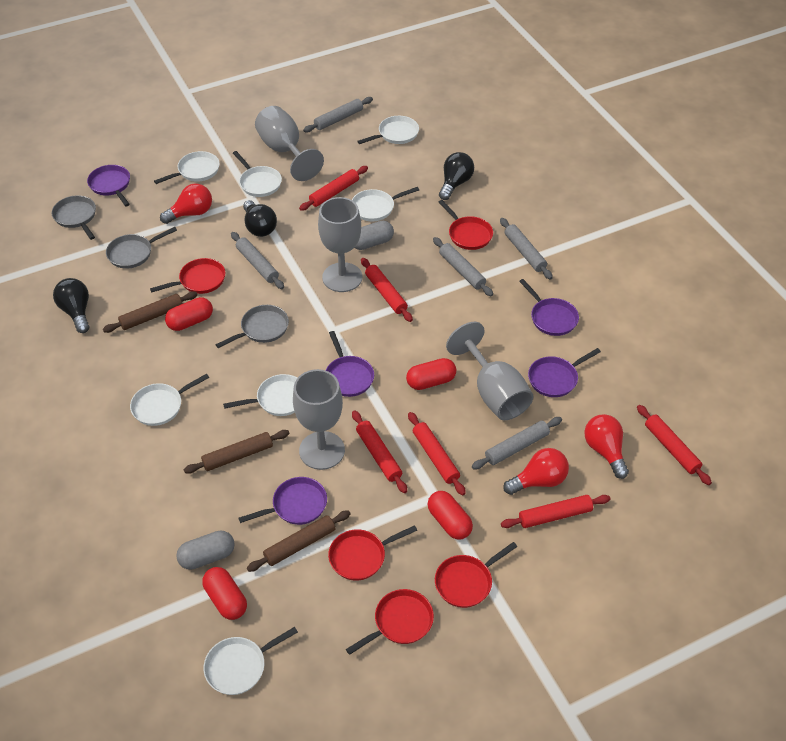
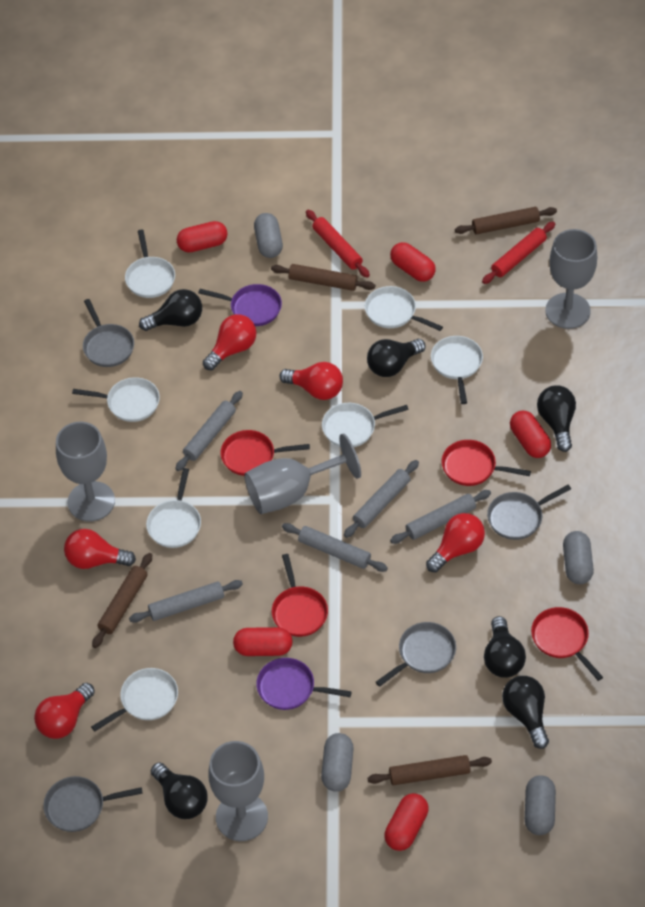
black light bulb: 3 -> 6
brown rolling pin: 3 -> 4
grey capsule: 2 -> 4
grey pan: 3 -> 4
purple pan: 5 -> 2
red capsule: 4 -> 5
red light bulb: 3 -> 5
red pan: 5 -> 4
red rolling pin: 6 -> 2

